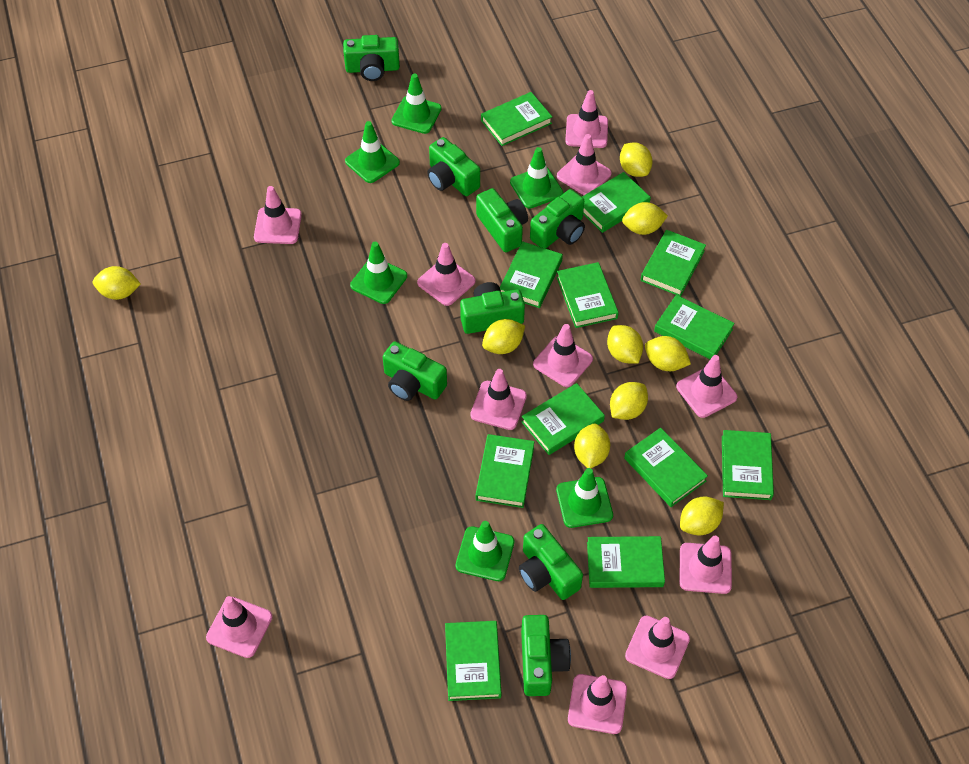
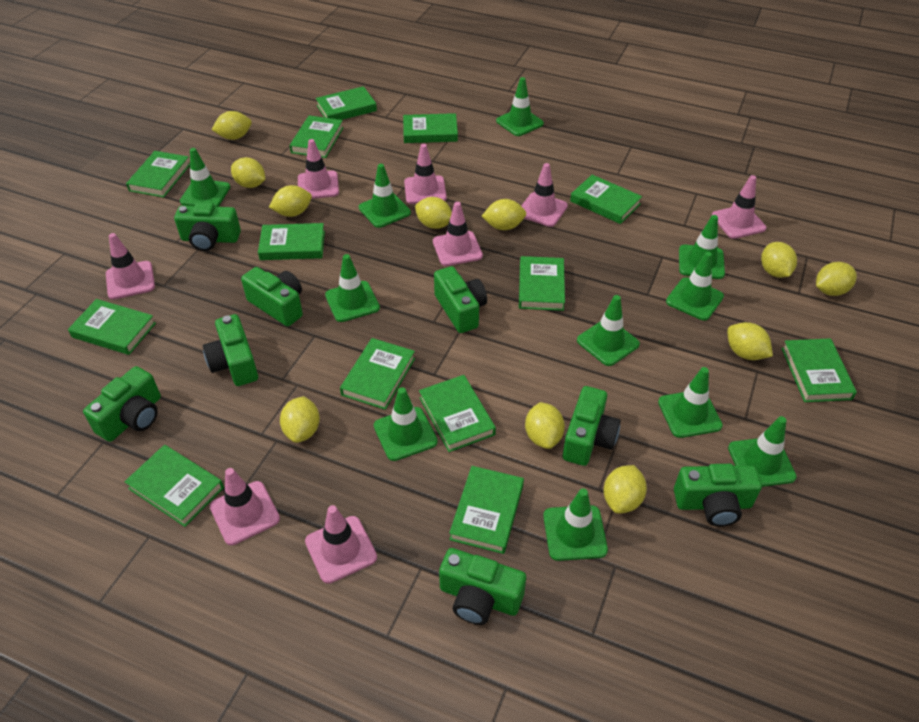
green book: 12 -> 13
green traffic cone: 6 -> 11
pink traffic cone: 11 -> 8
yellow lemon: 9 -> 11

